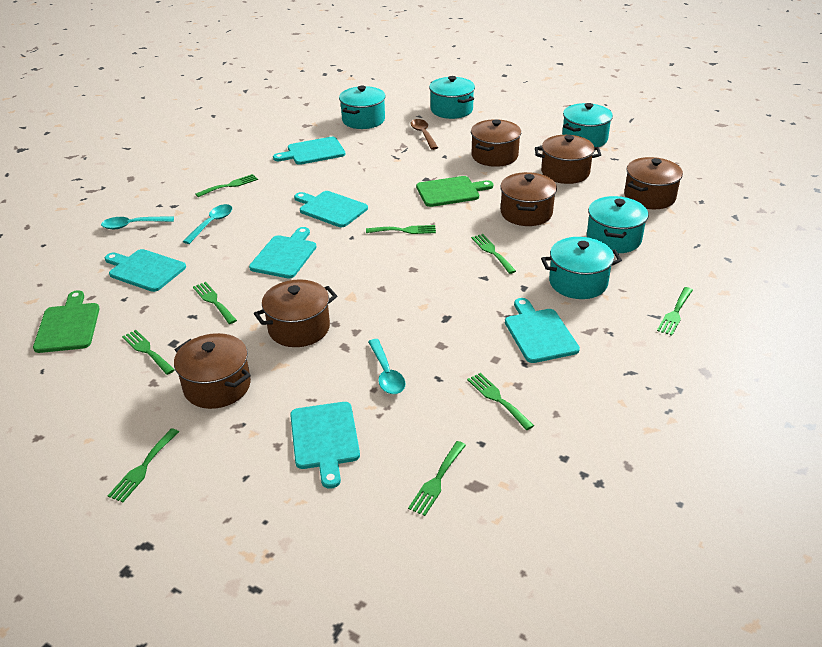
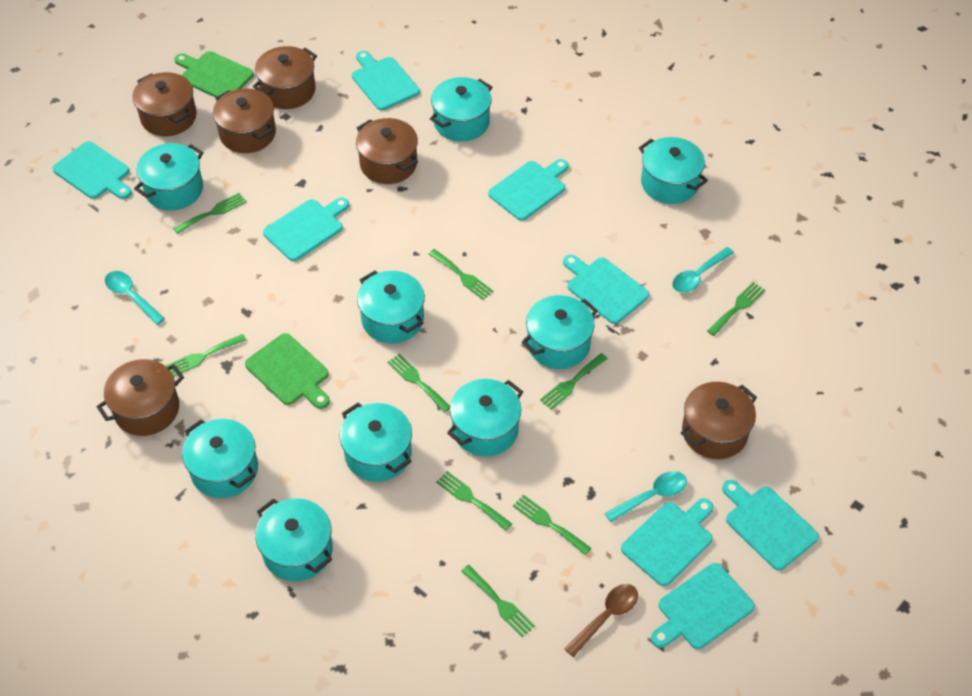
turquoise cutting board: 6 -> 8
turquoise pot: 5 -> 9

